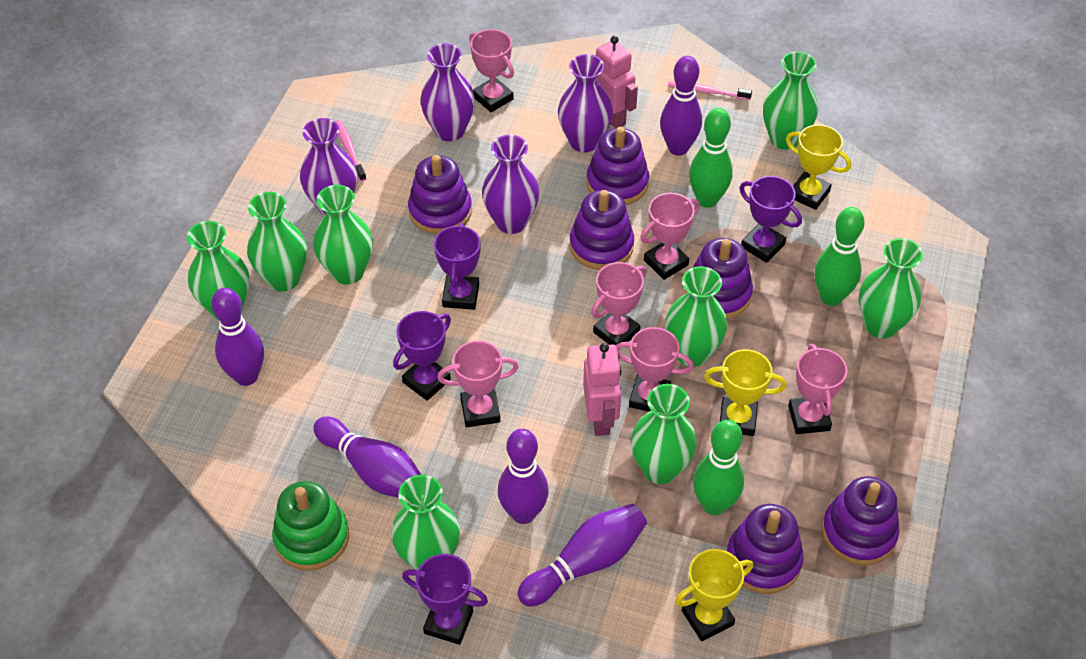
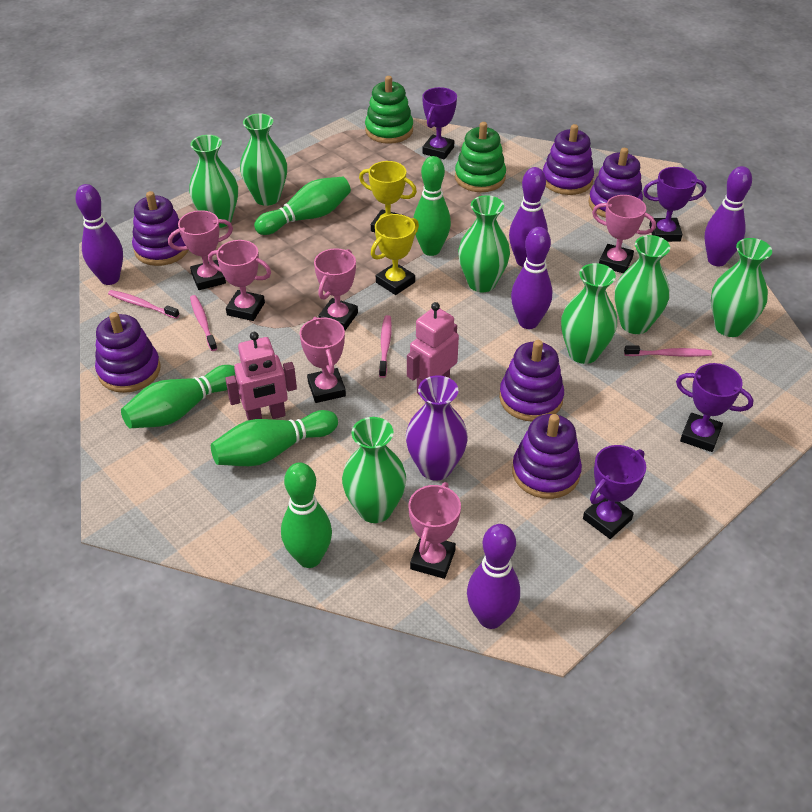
green bowling pin: 3 -> 5
green stacking toy: 1 -> 2
green vase: 8 -> 7
pink toothbrush: 2 -> 4
purple vase: 4 -> 1
yellow trophy: 3 -> 2

